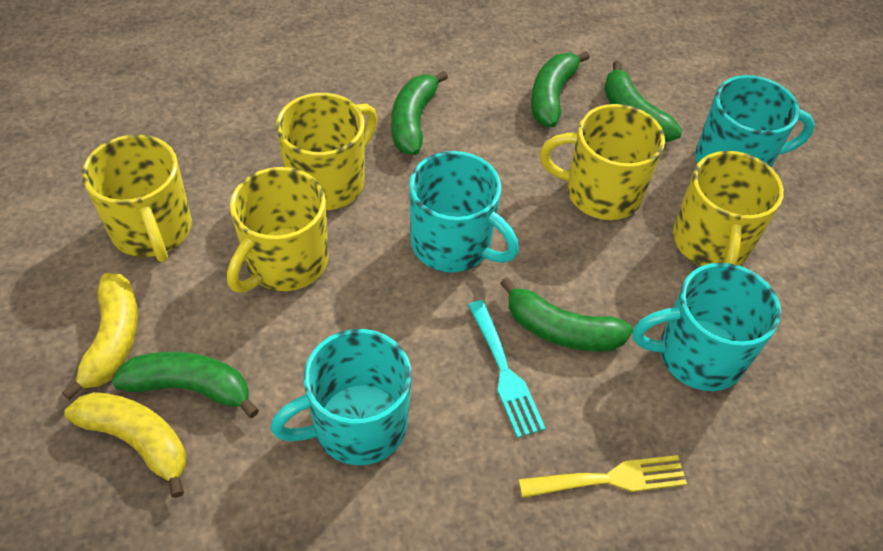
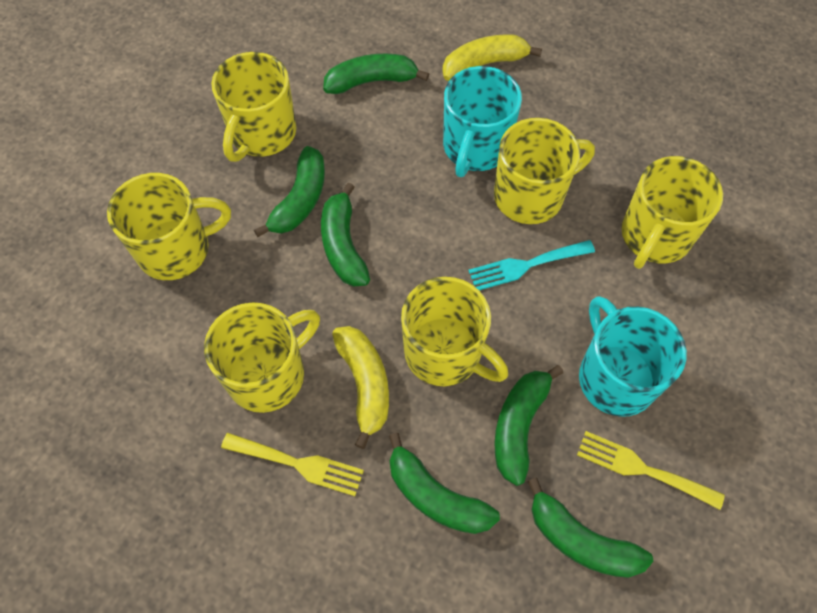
green banana: 5 -> 6
turquoise mug: 4 -> 2
yellow fork: 1 -> 2
yellow mug: 5 -> 6

